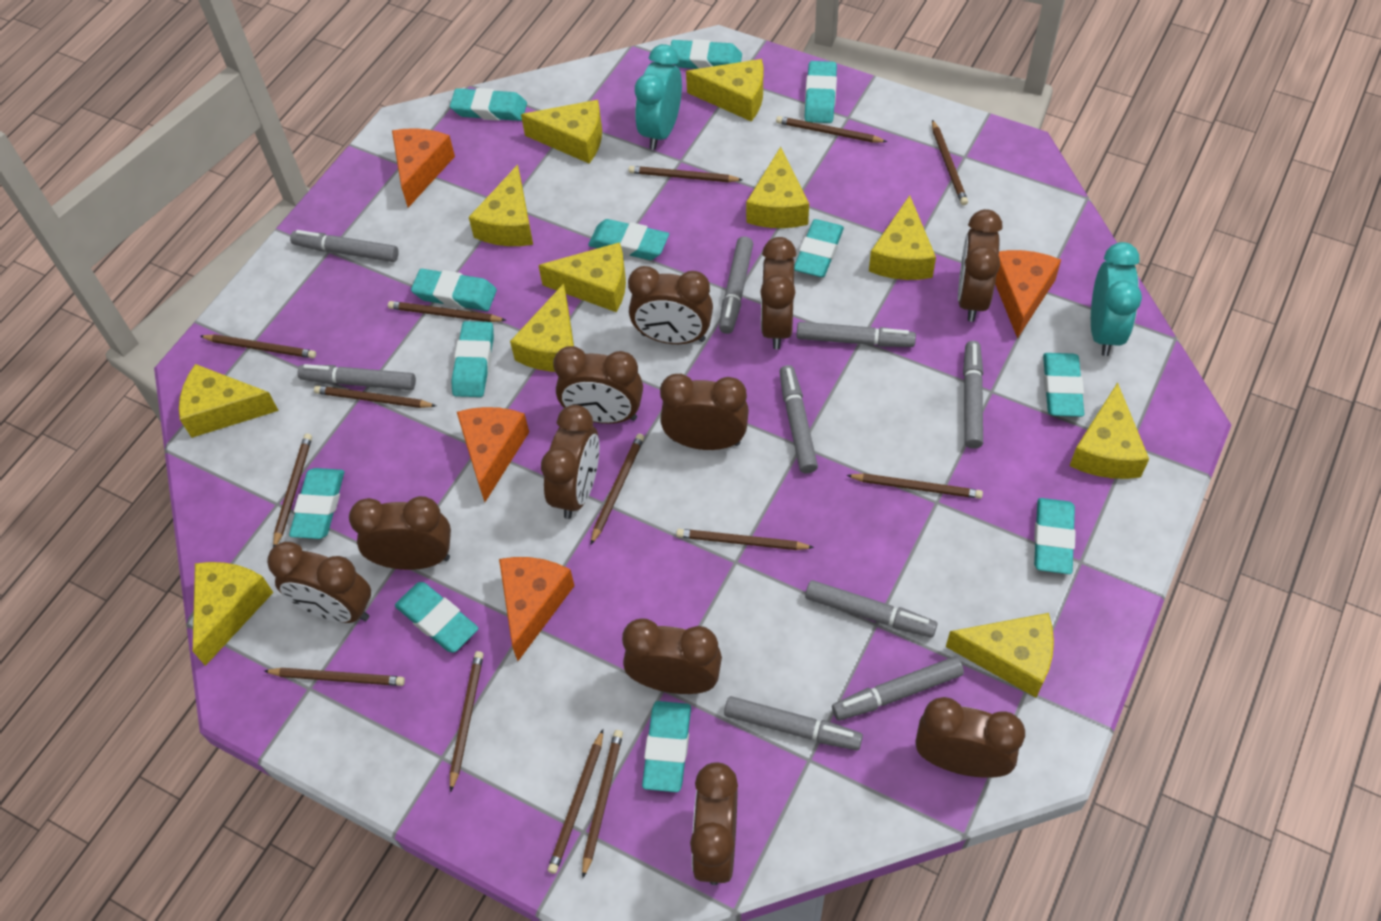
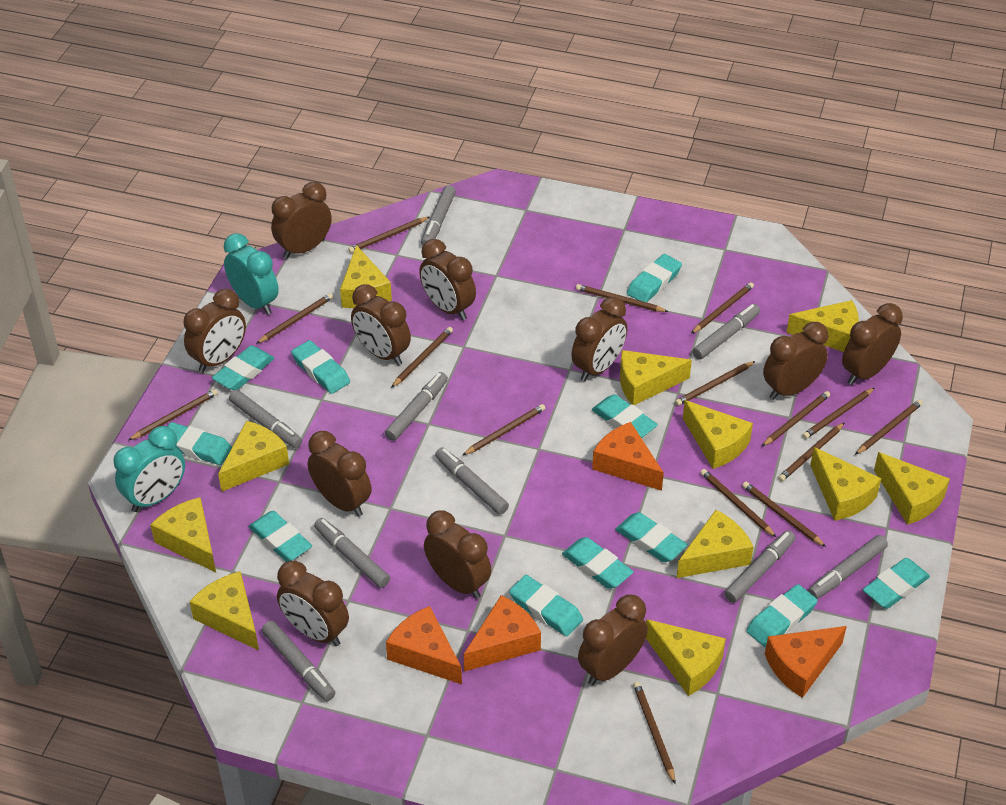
brown pencil: 14 -> 15
turquoise eraser: 12 -> 11

